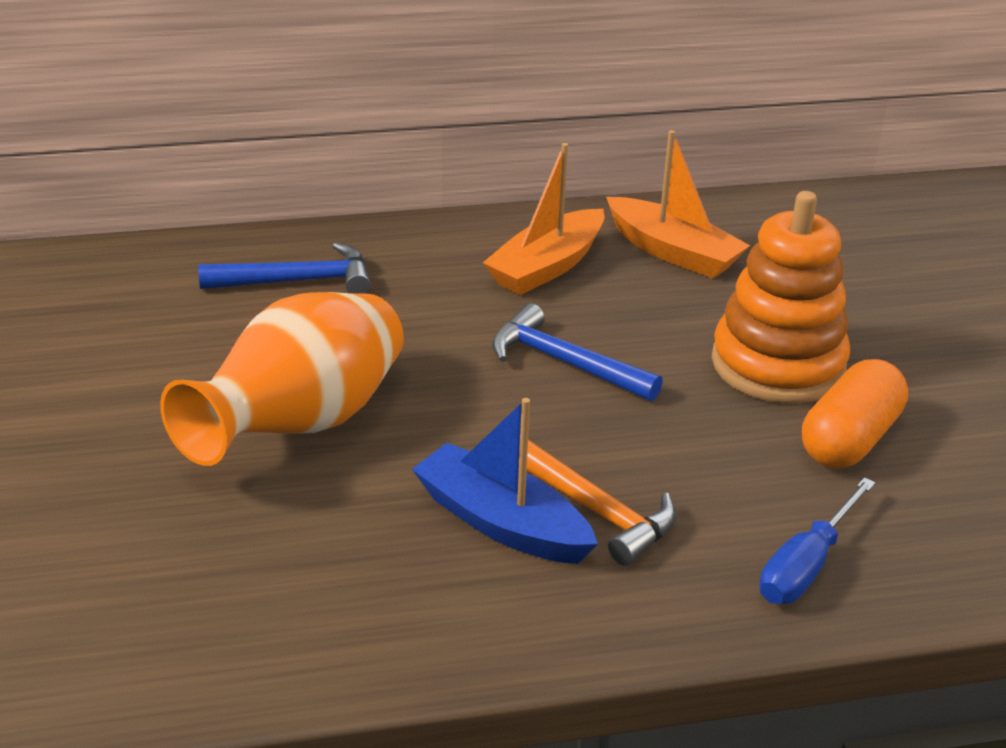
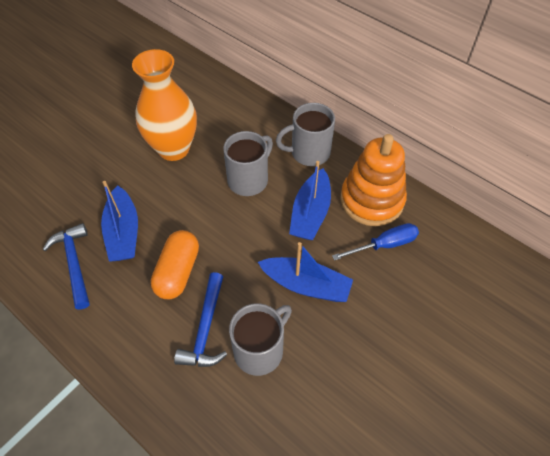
blue boat: 1 -> 3
grey mug: 0 -> 3
orange boat: 2 -> 0
orange hammer: 1 -> 0

